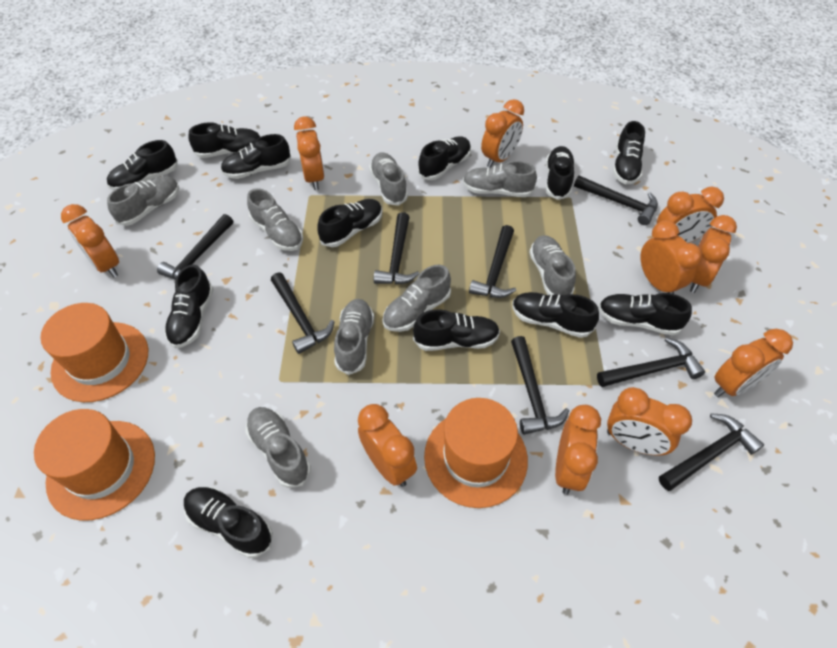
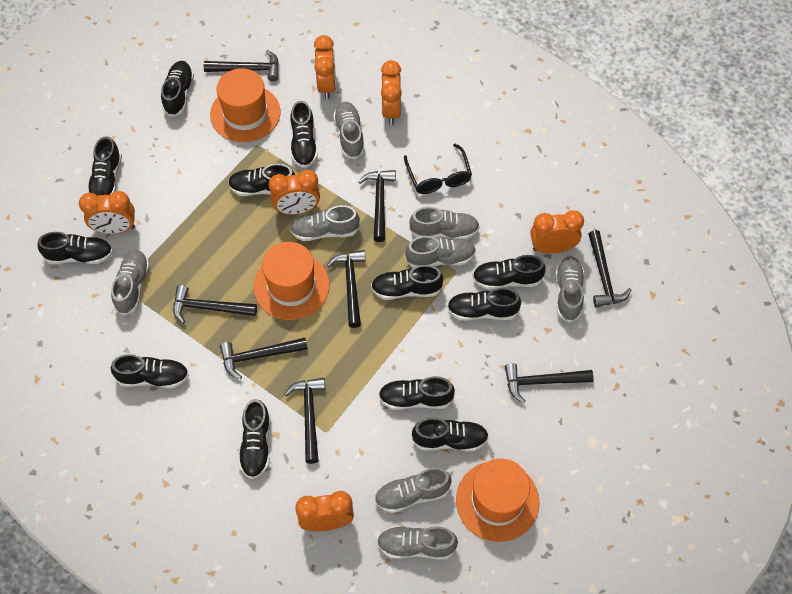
black glasses: 0 -> 1
orange clock: 10 -> 6

